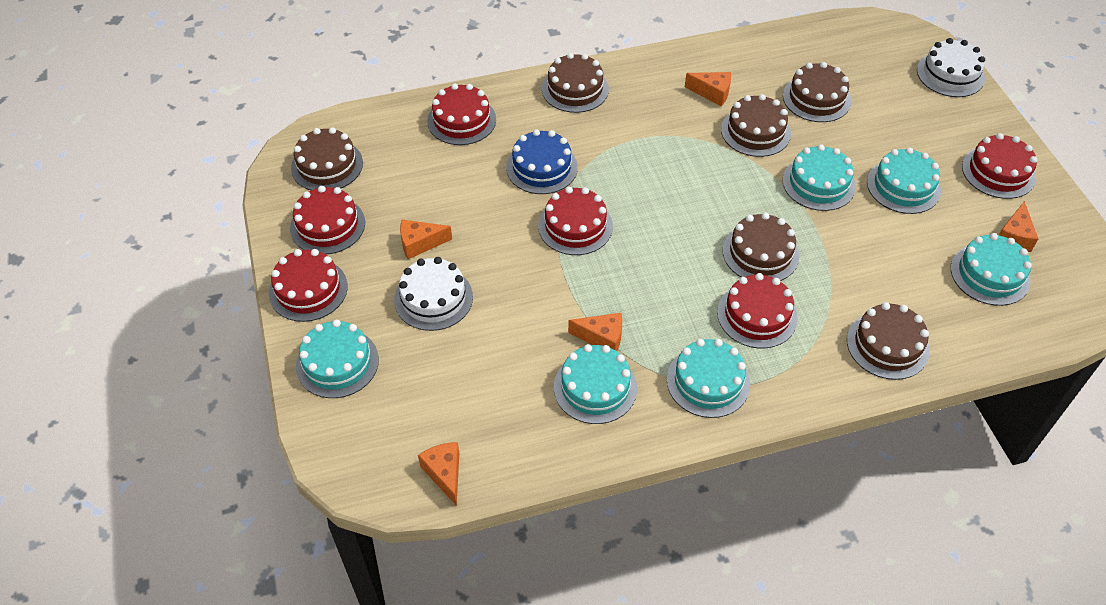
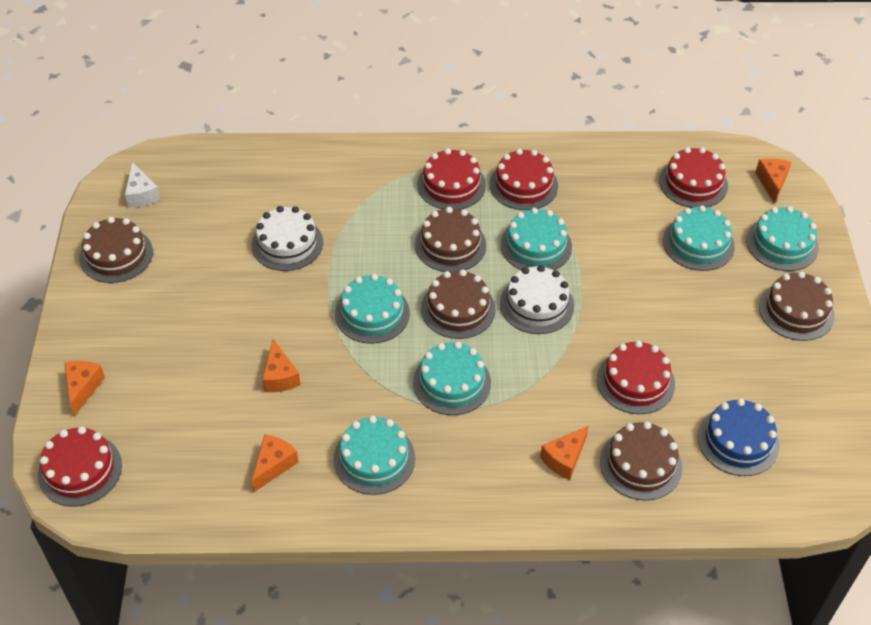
brown cake: 6 -> 5
red cake: 6 -> 5
white cheese: 0 -> 1

